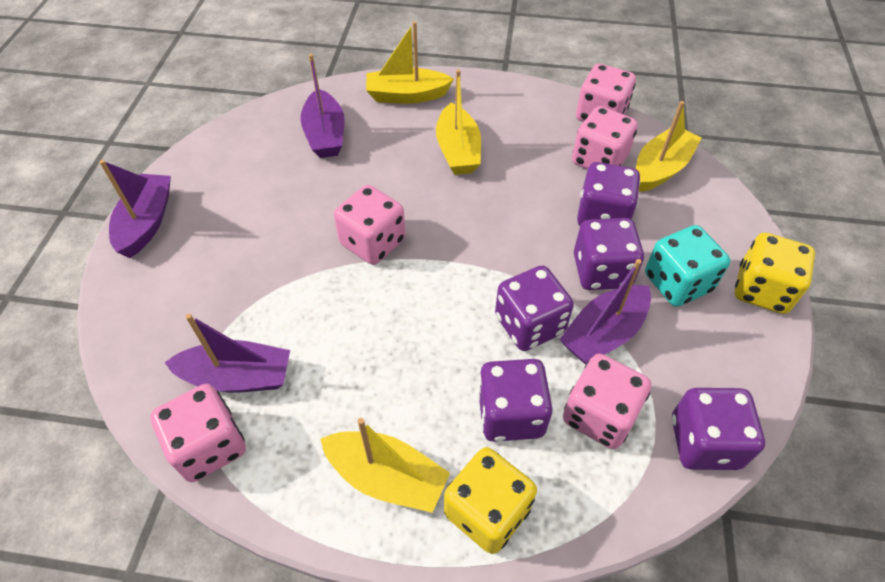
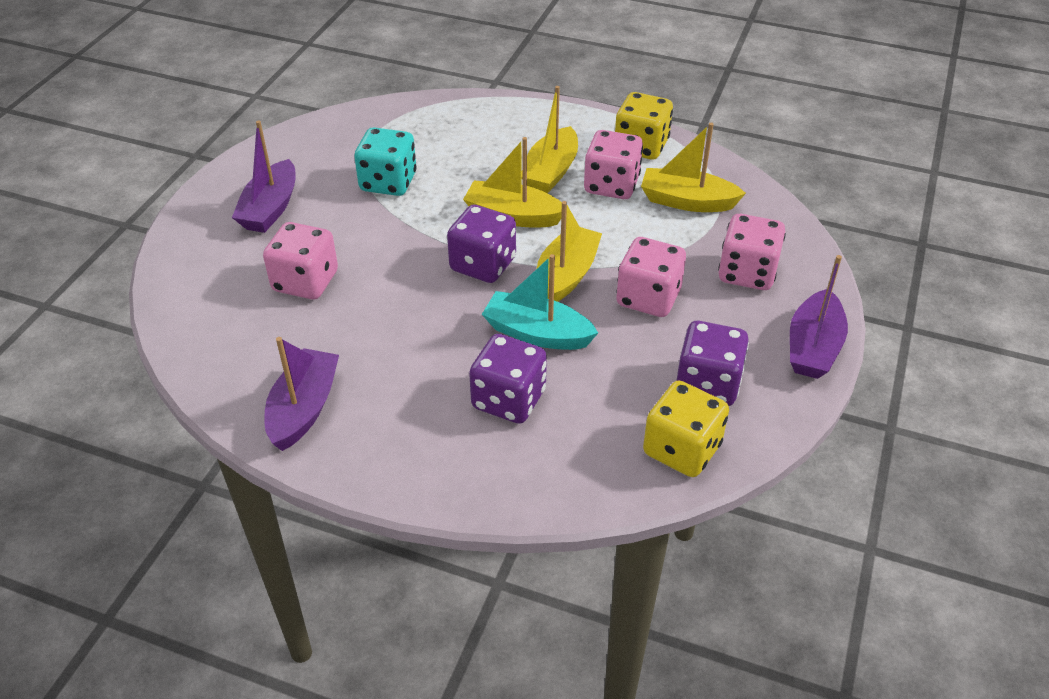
pink dice: 5 -> 4
purple boat: 4 -> 3
purple dice: 5 -> 3
turquoise boat: 0 -> 1

